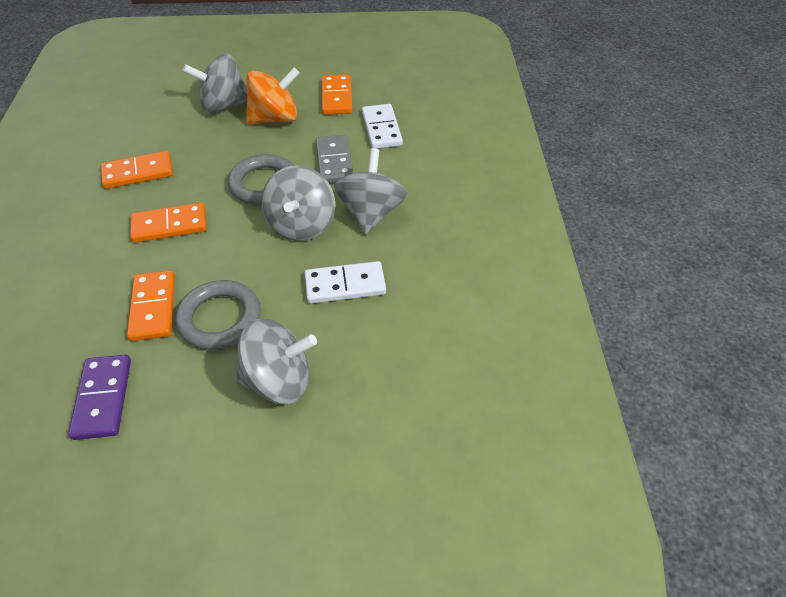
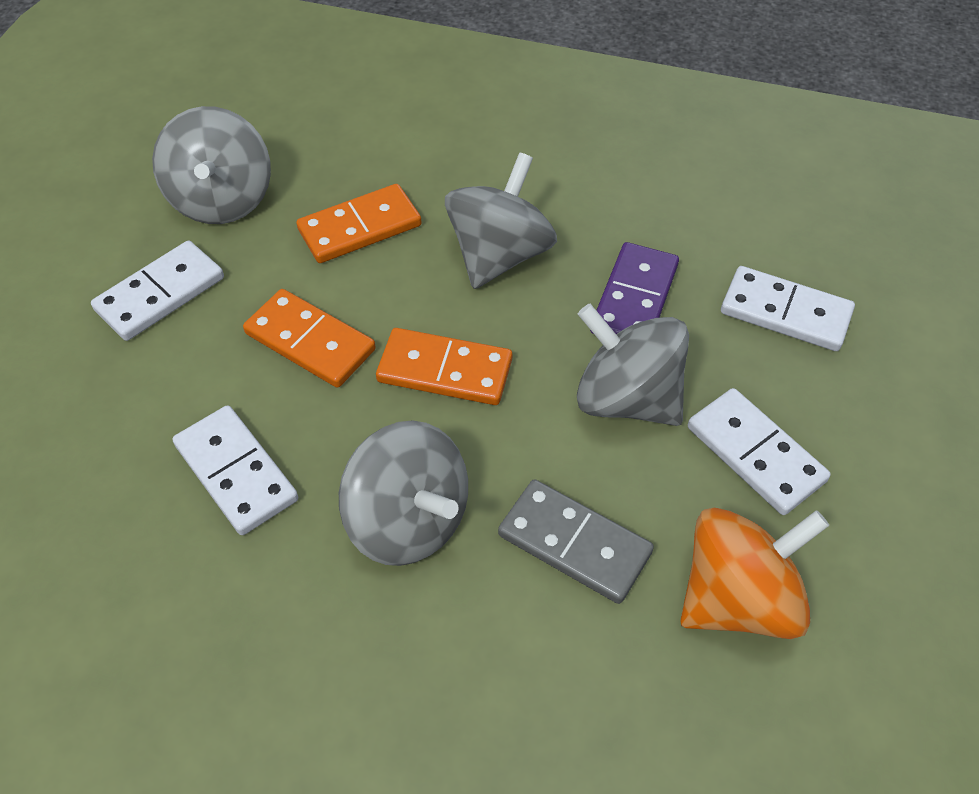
grey ring: 2 -> 0
orange domino: 4 -> 3
white domino: 2 -> 4

